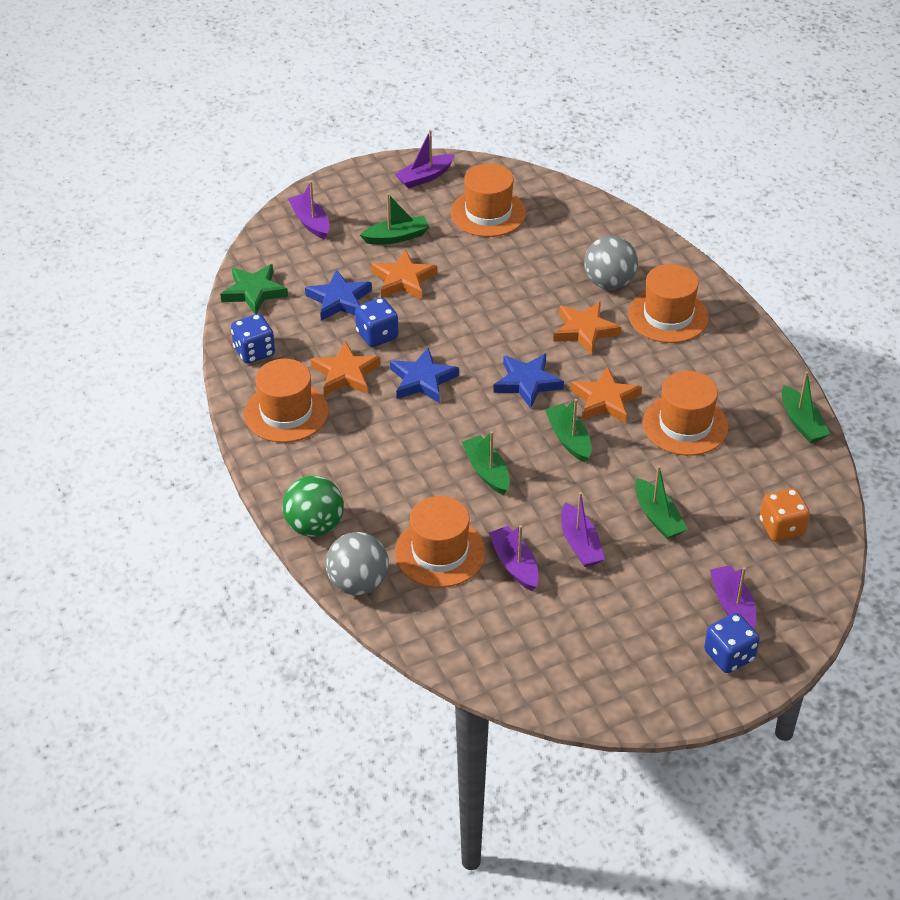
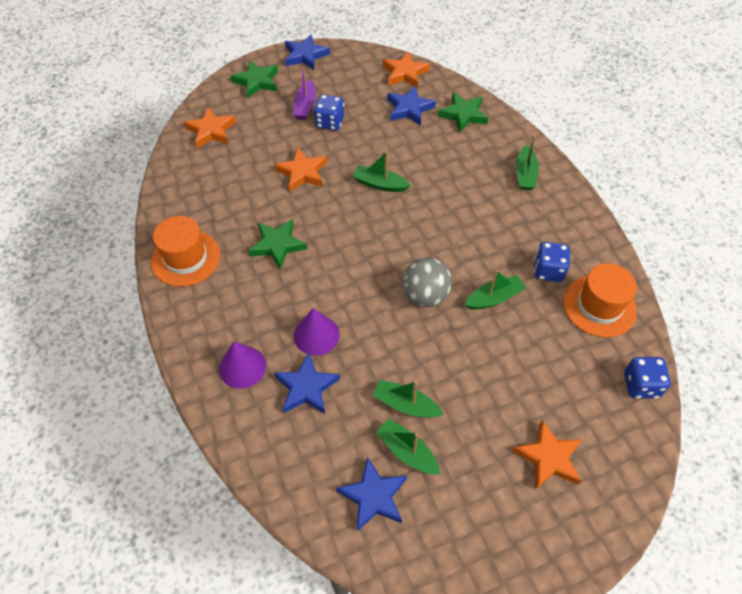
blue star: 3 -> 4
green ball: 1 -> 0
green star: 1 -> 3
grey ball: 2 -> 1
orange dice: 1 -> 0
orange hat: 5 -> 2
purple boat: 5 -> 1
purple cone: 0 -> 2

